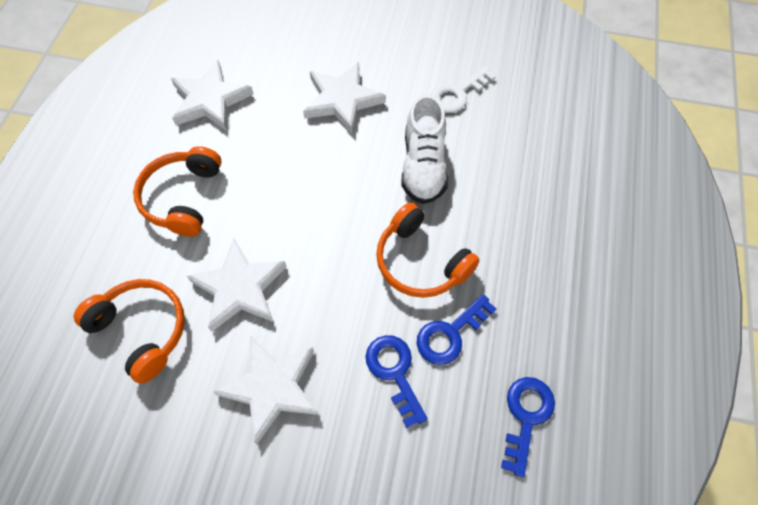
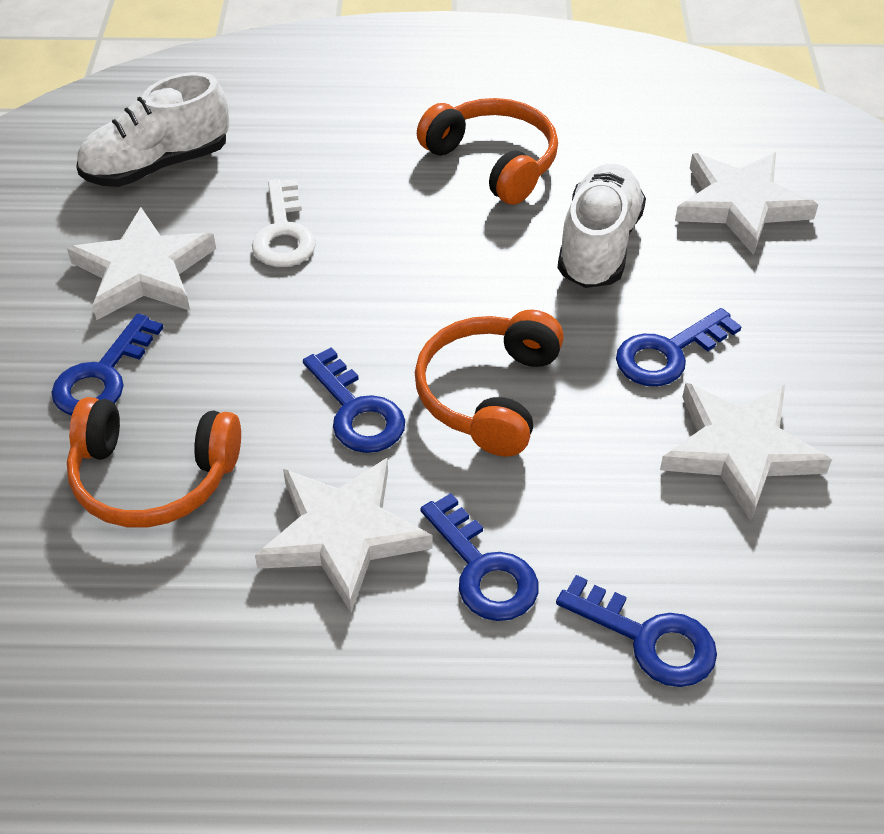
blue key: 3 -> 5
white shoe: 1 -> 2

